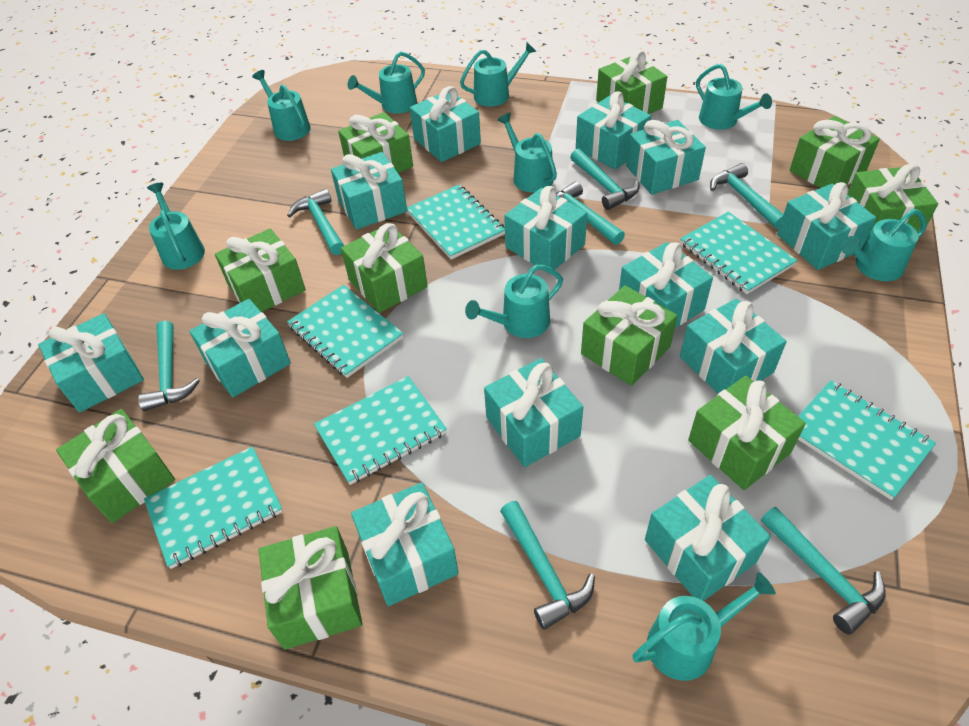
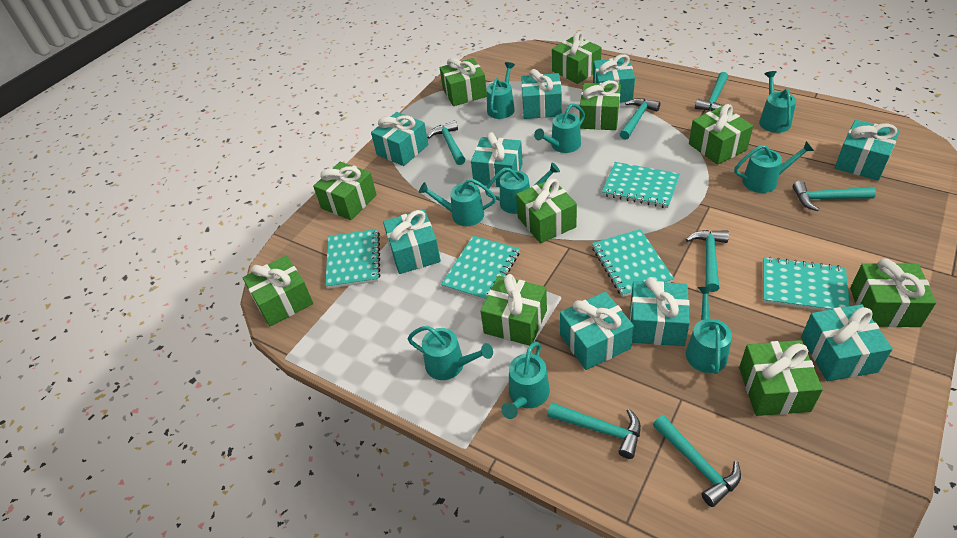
turquoise gift: 13 -> 9
turquoise notebook: 6 -> 5

